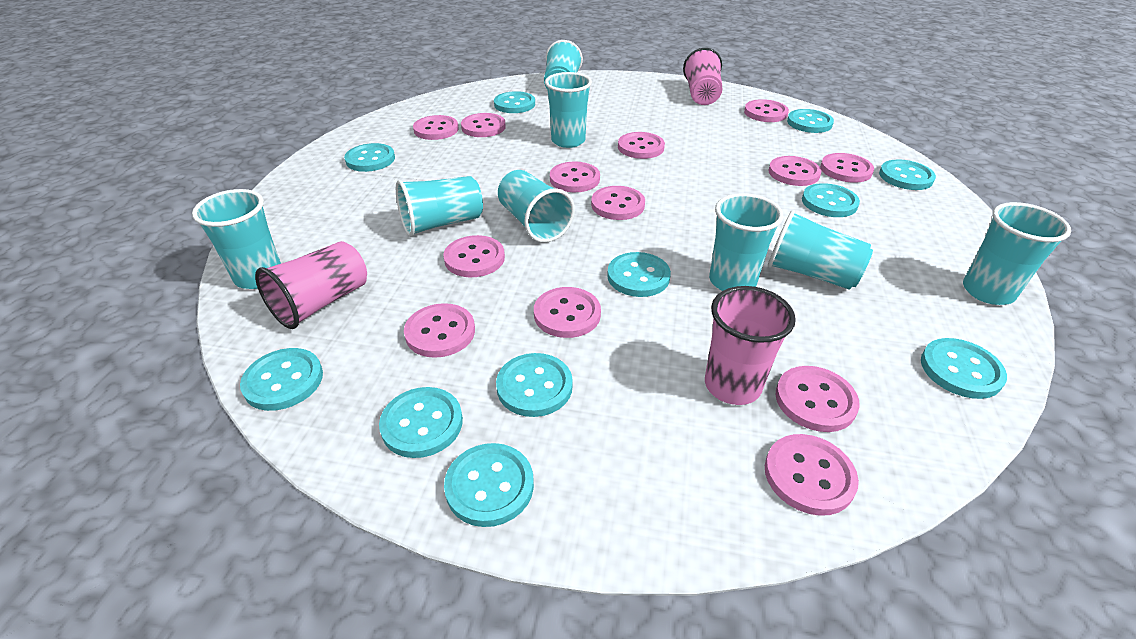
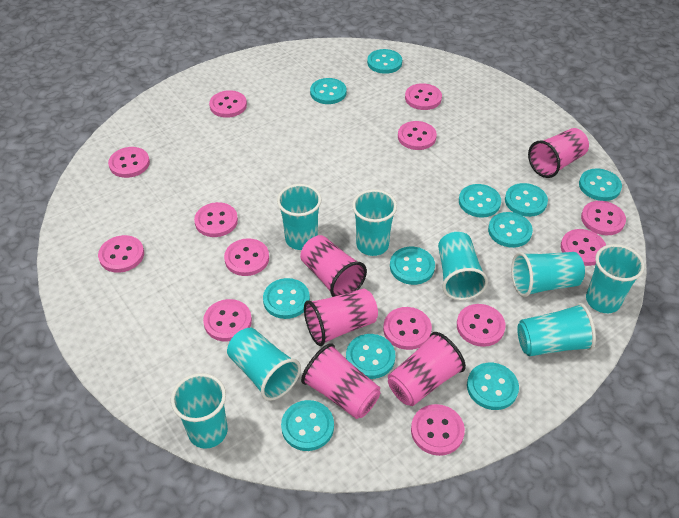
pink cup: 3 -> 5

